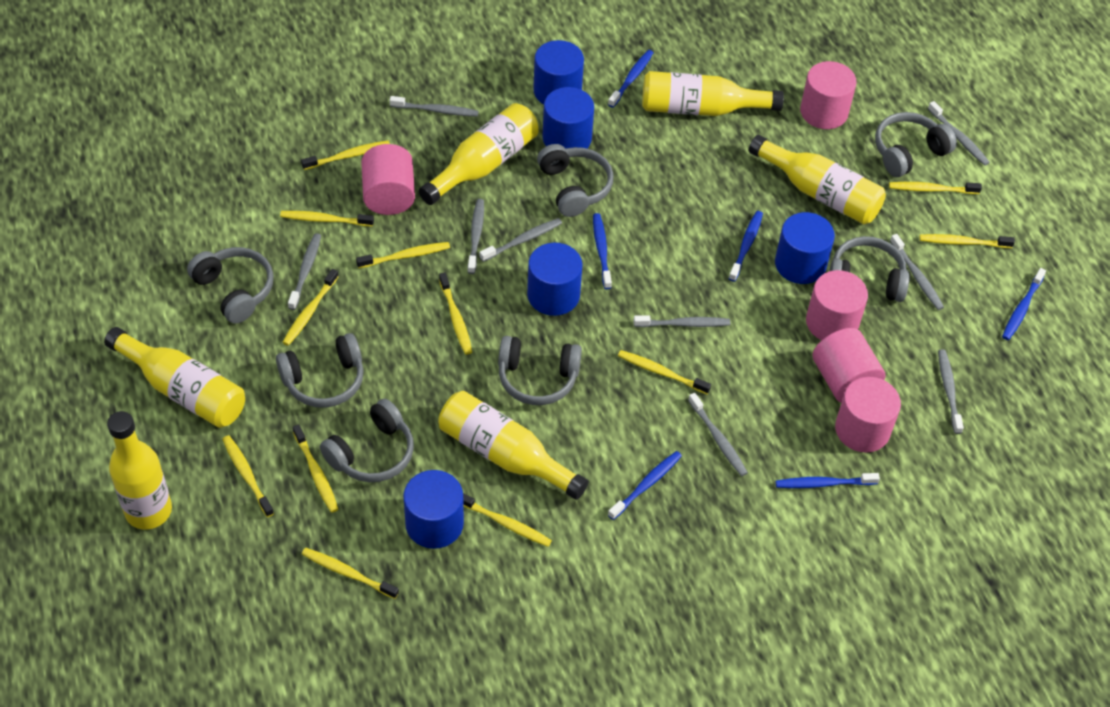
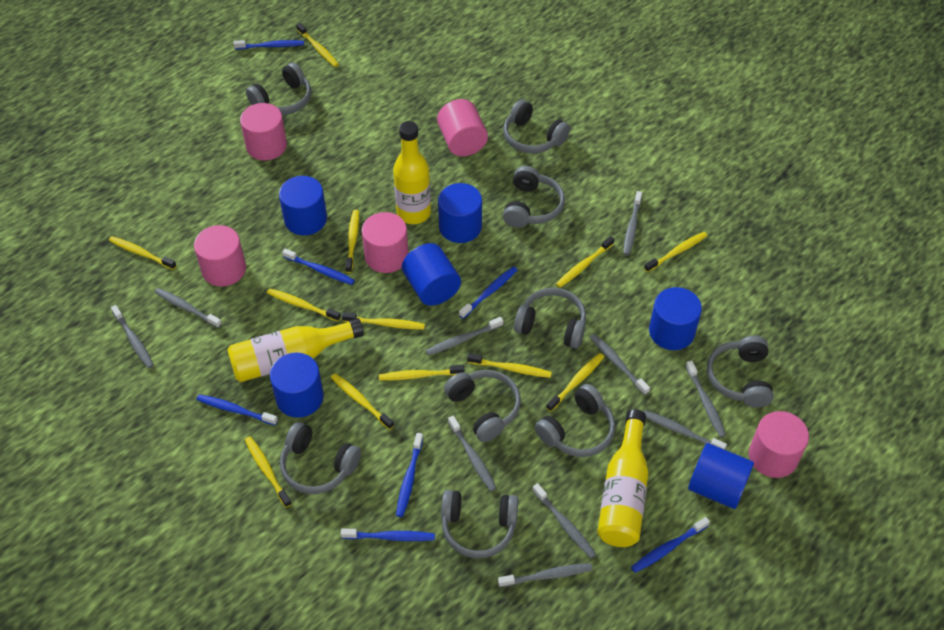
blue cylinder: 5 -> 6
blue toothbrush: 6 -> 7
grey headphones: 7 -> 9
grey toothbrush: 9 -> 10
yellow bottle: 6 -> 3

